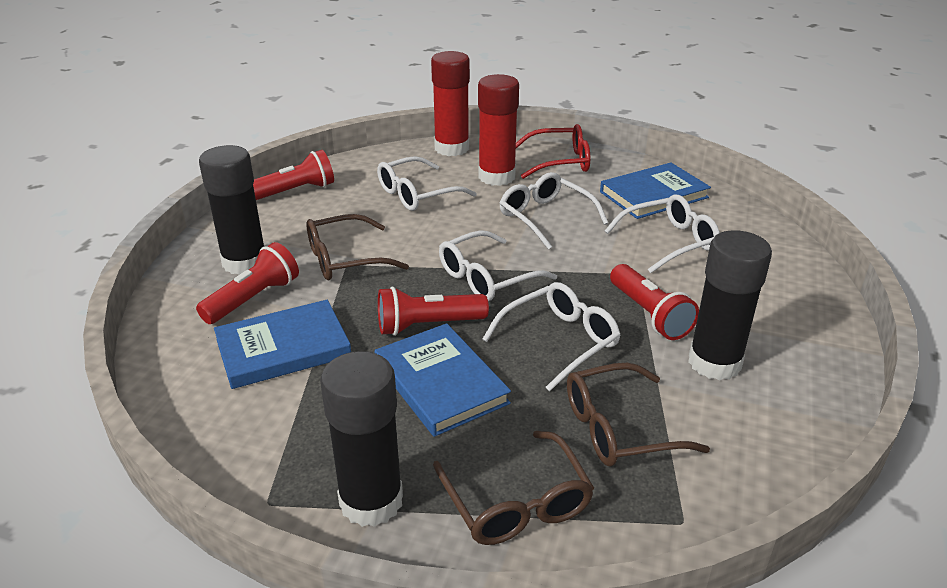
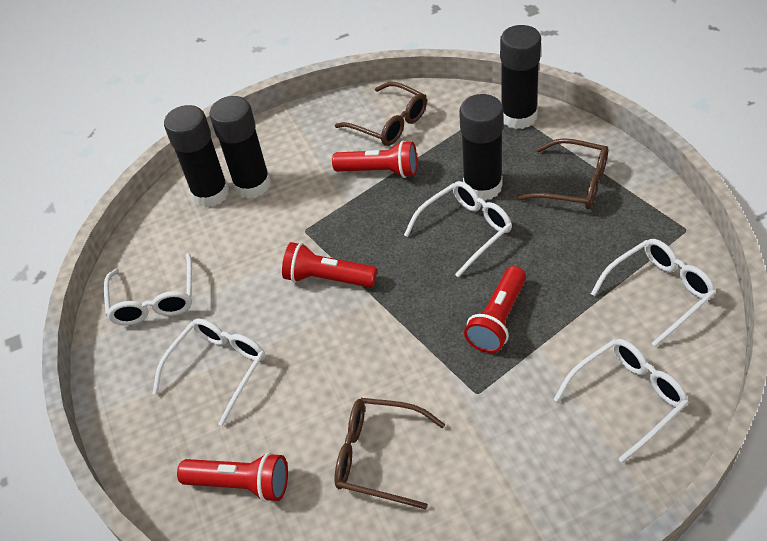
black glue stick: 3 -> 4
blue book: 3 -> 0
red glasses: 1 -> 0
red glue stick: 2 -> 0

